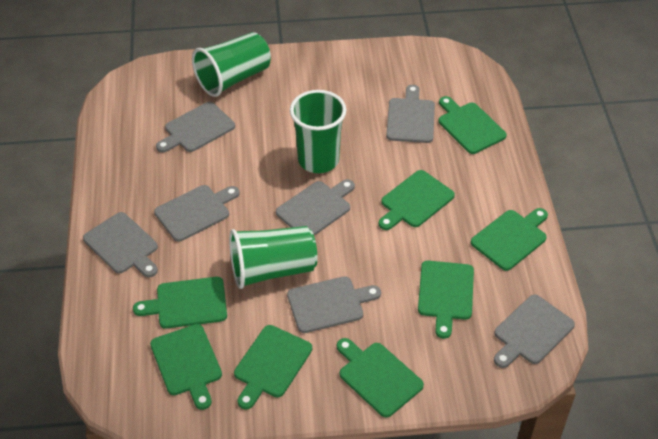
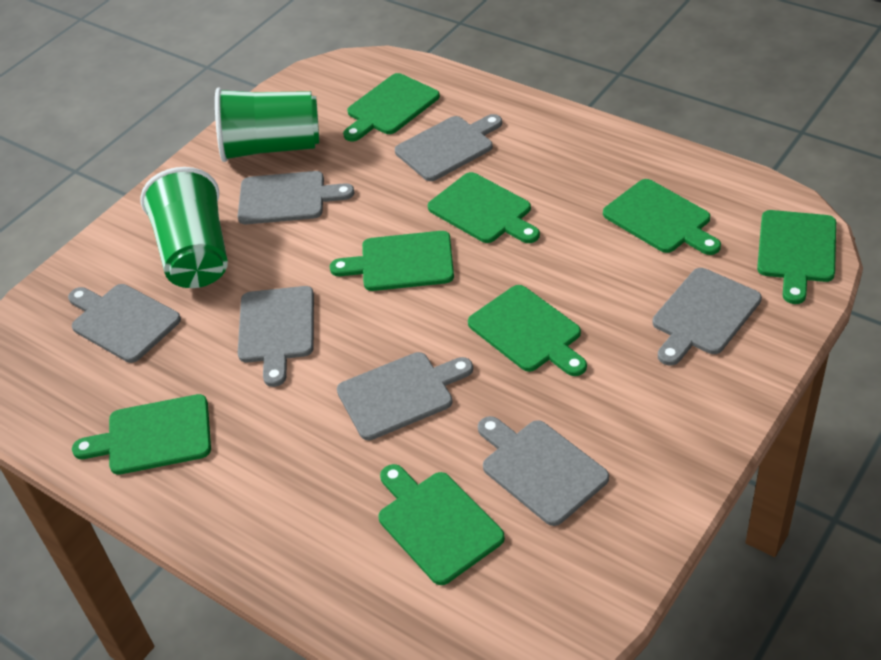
green cup: 3 -> 2

